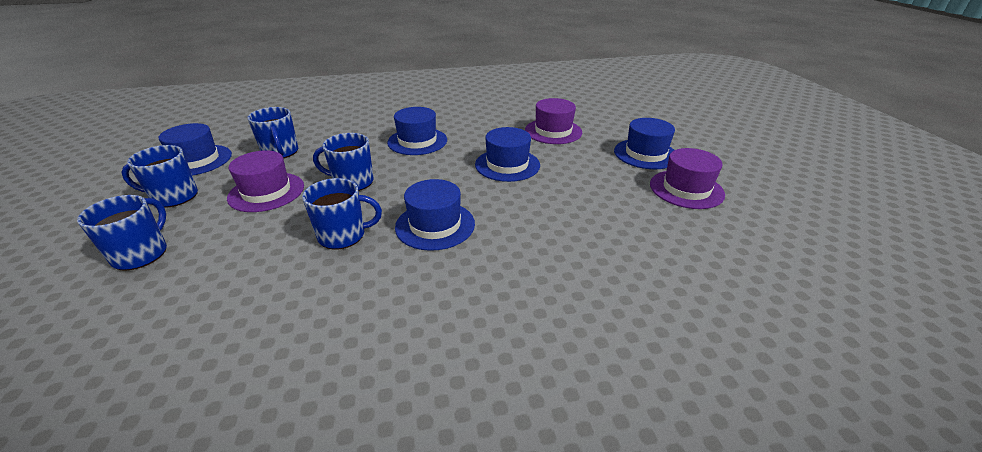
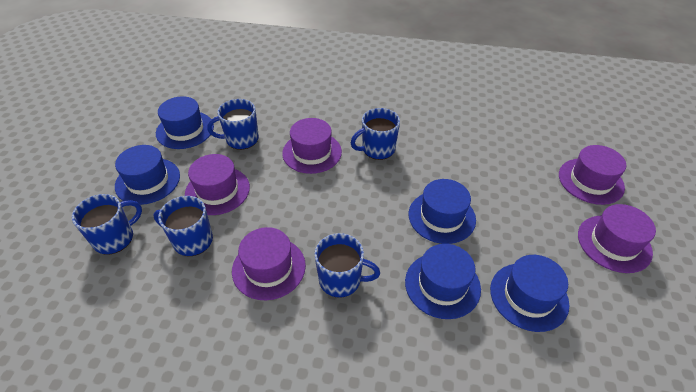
purple hat: 3 -> 5

